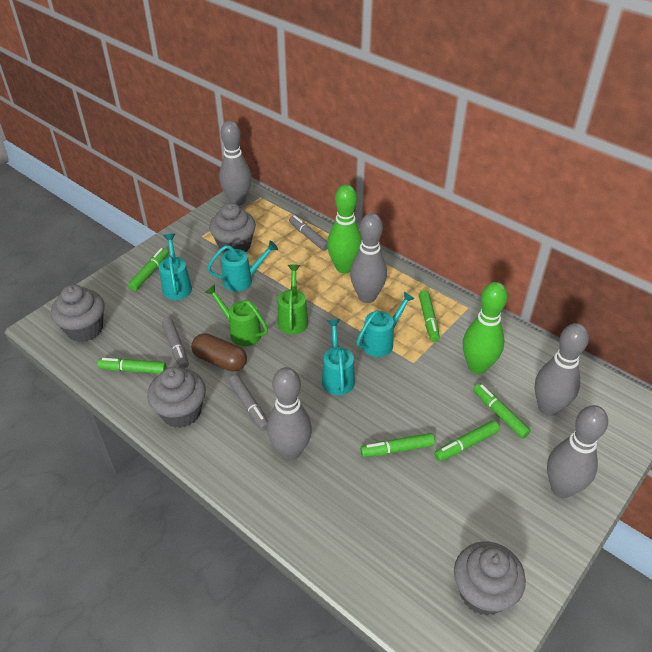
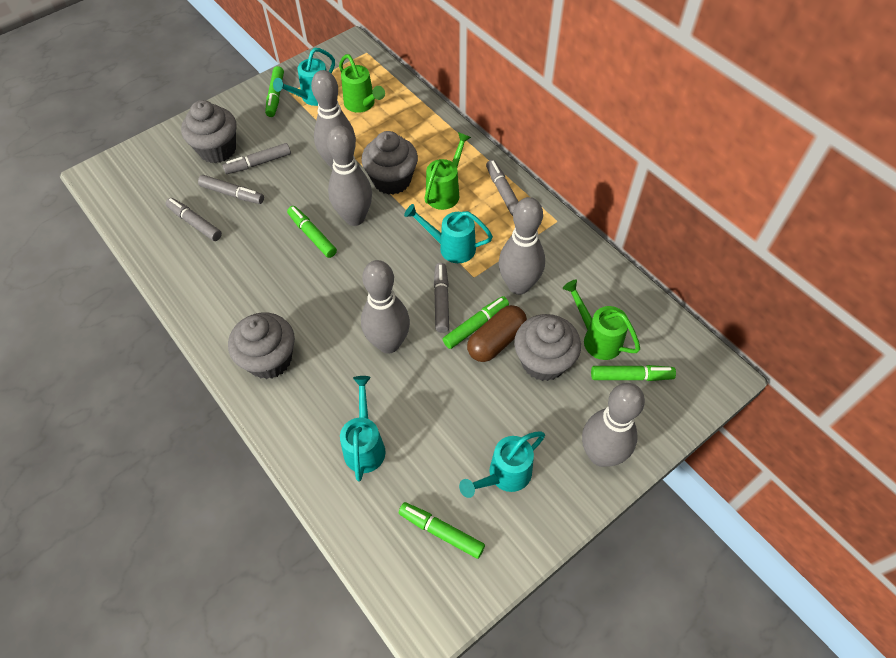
green bowling pin: 2 -> 0
green marker: 6 -> 5
green watering can: 2 -> 3
grey marker: 3 -> 5

